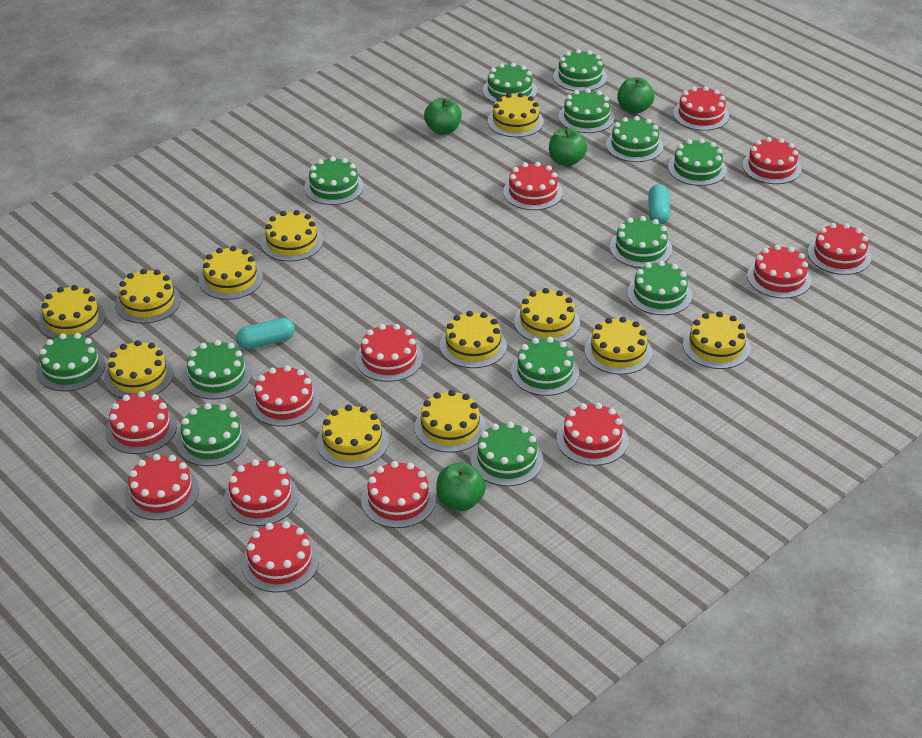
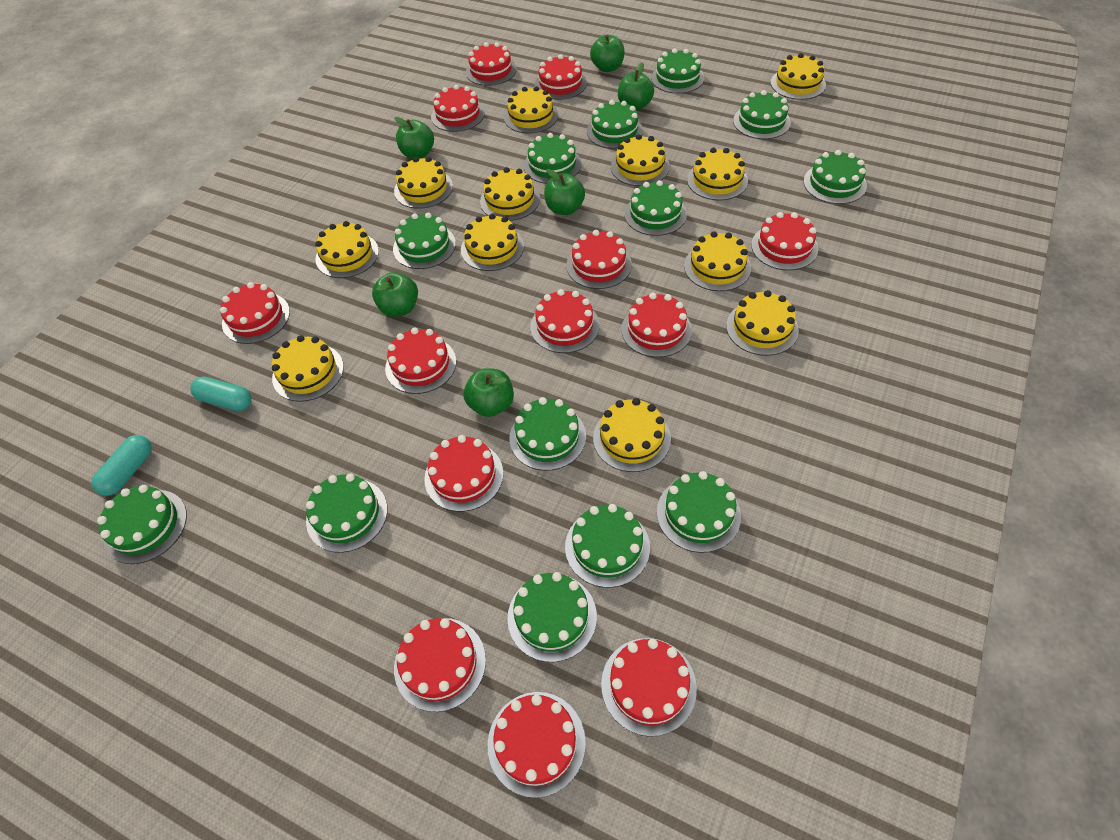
green apple: 4 -> 6

